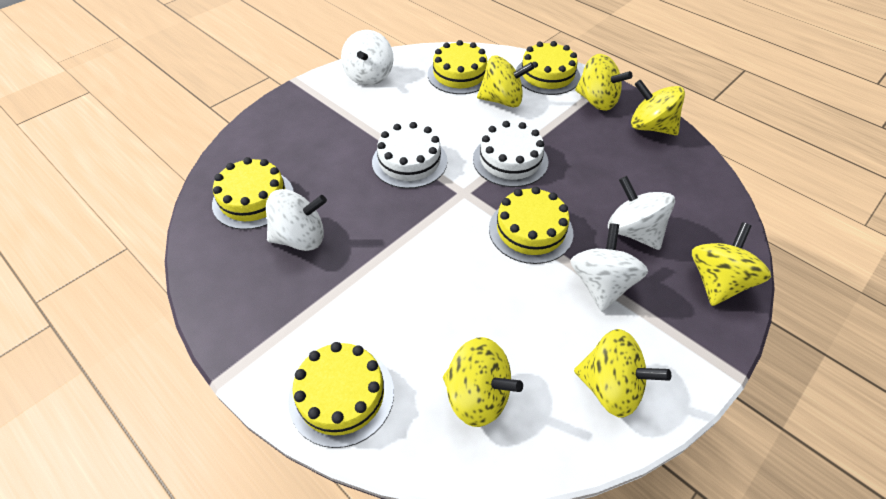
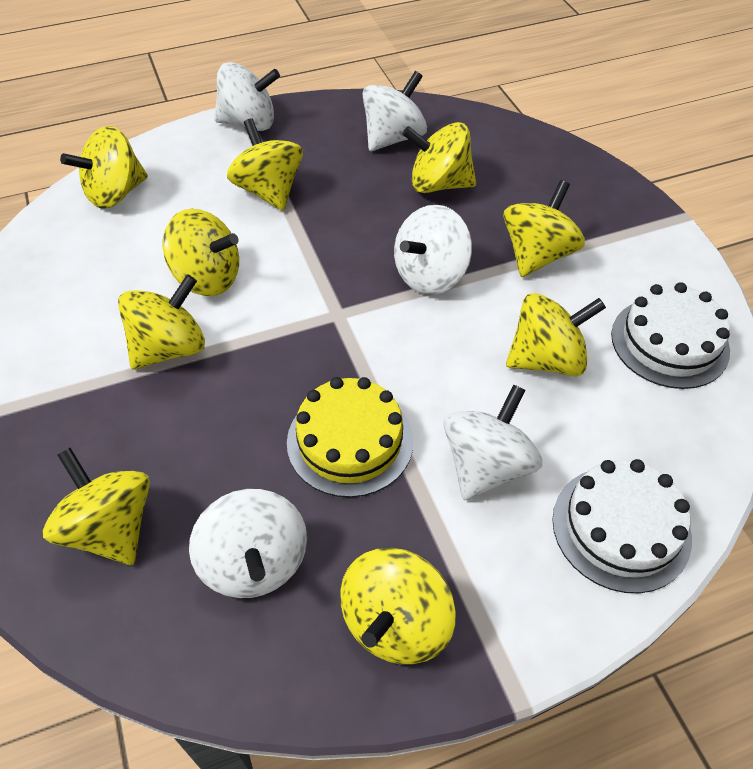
white spinning top: 4 -> 5
yellow cake: 5 -> 1
yellow spinning top: 6 -> 9

